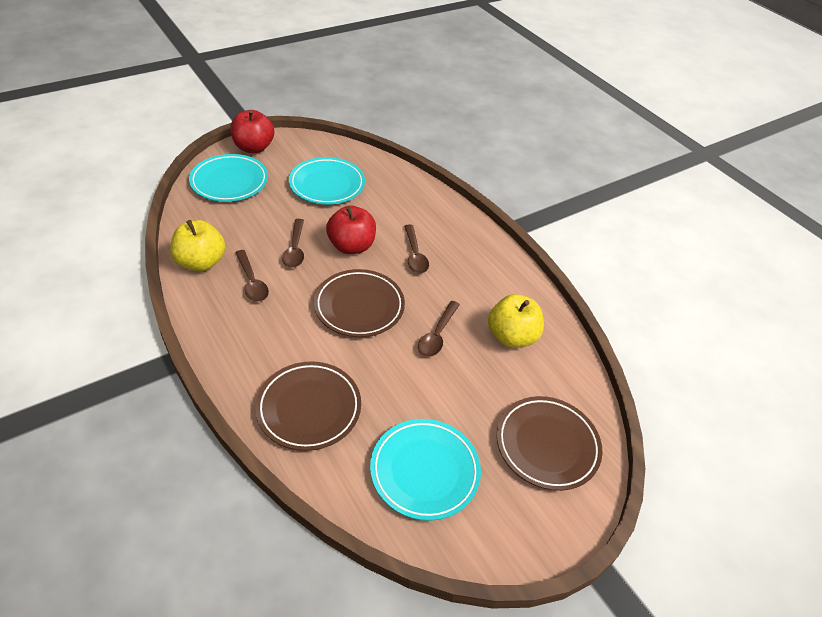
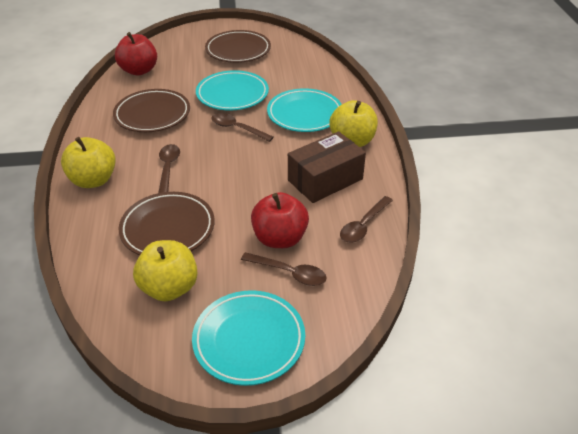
brown box: 0 -> 1
yellow apple: 2 -> 3

